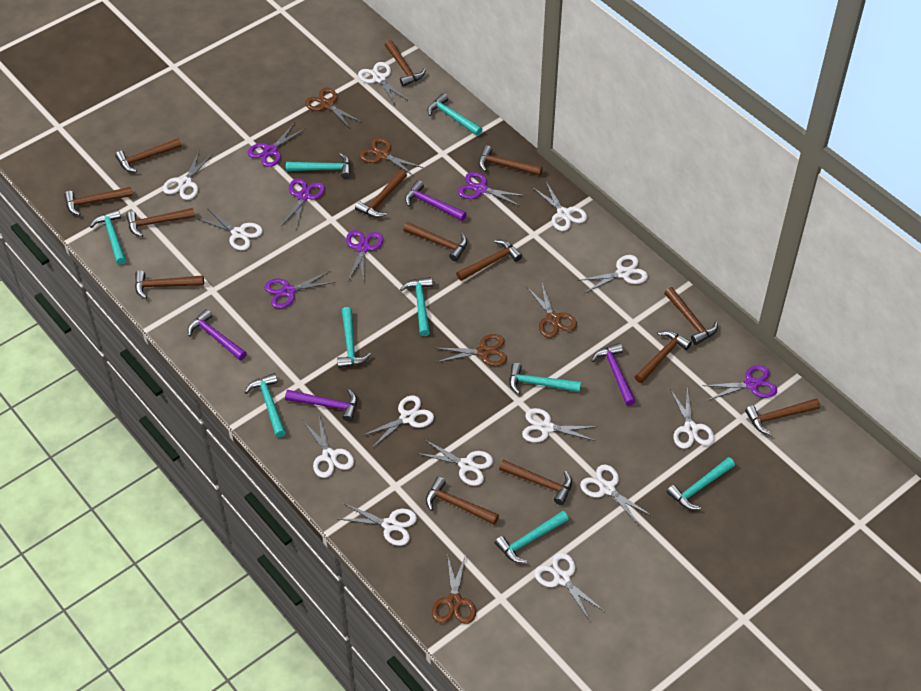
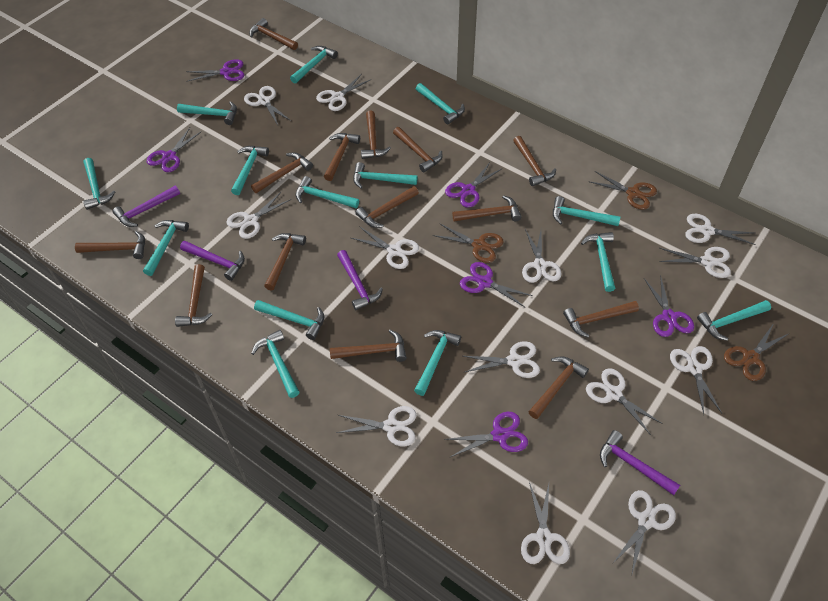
brown scissors: 5 -> 3
turquoise hammer: 9 -> 14

